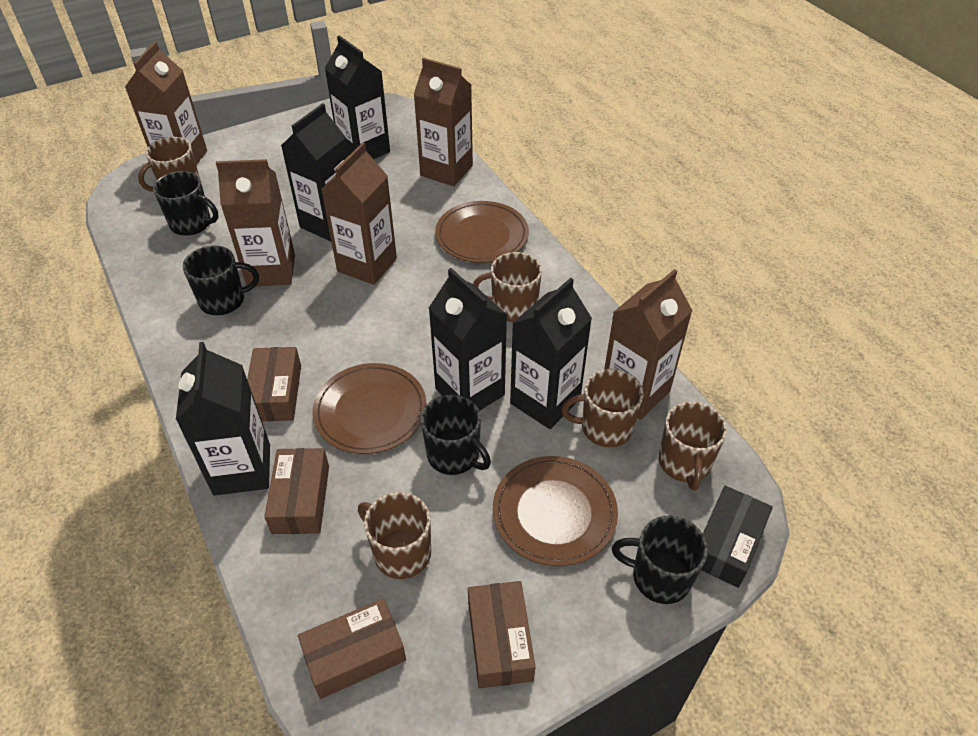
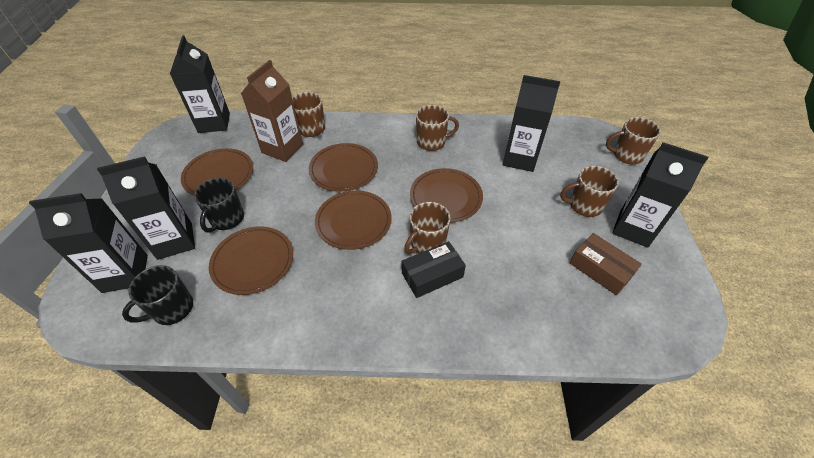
black mug: 4 -> 2
brown box: 4 -> 1
brown carton: 5 -> 1
brown plate: 3 -> 5

